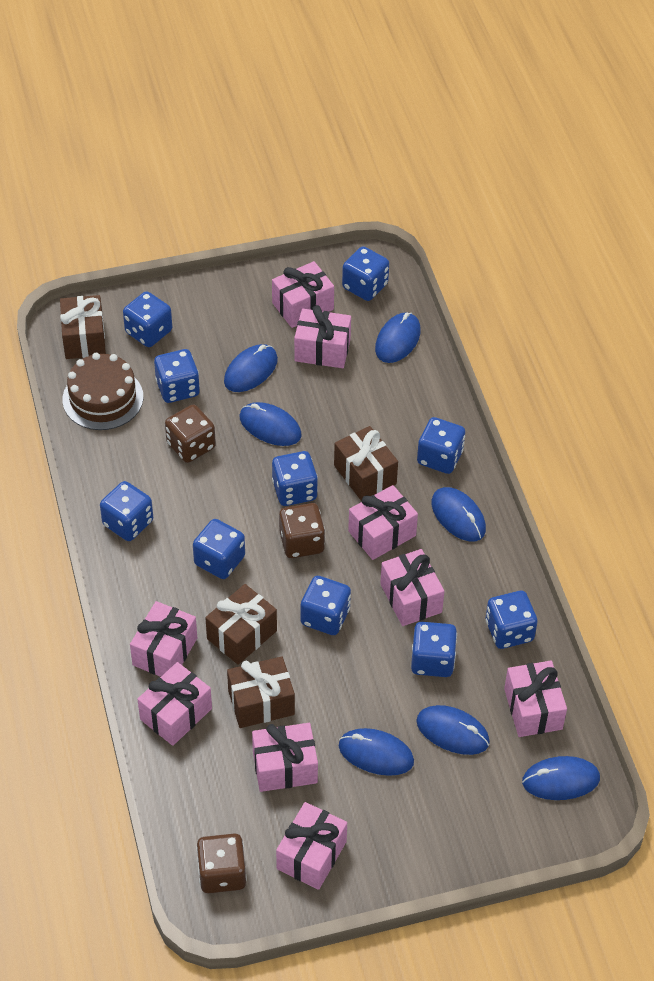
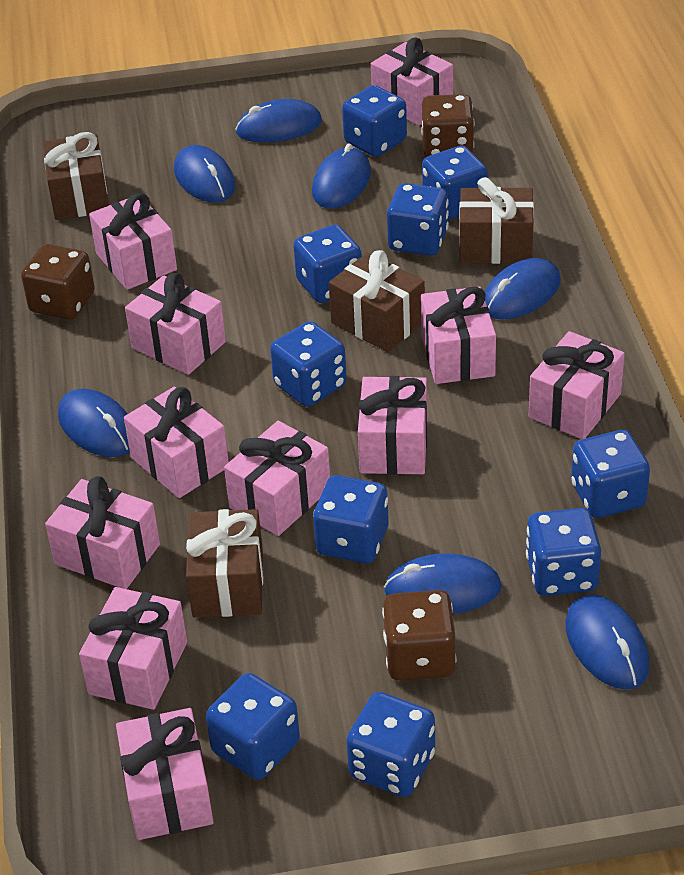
brown cake: 1 -> 0
pink gift: 9 -> 11

